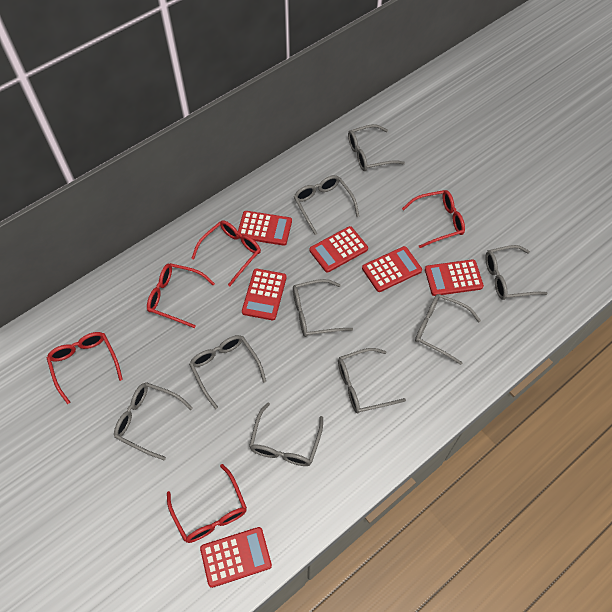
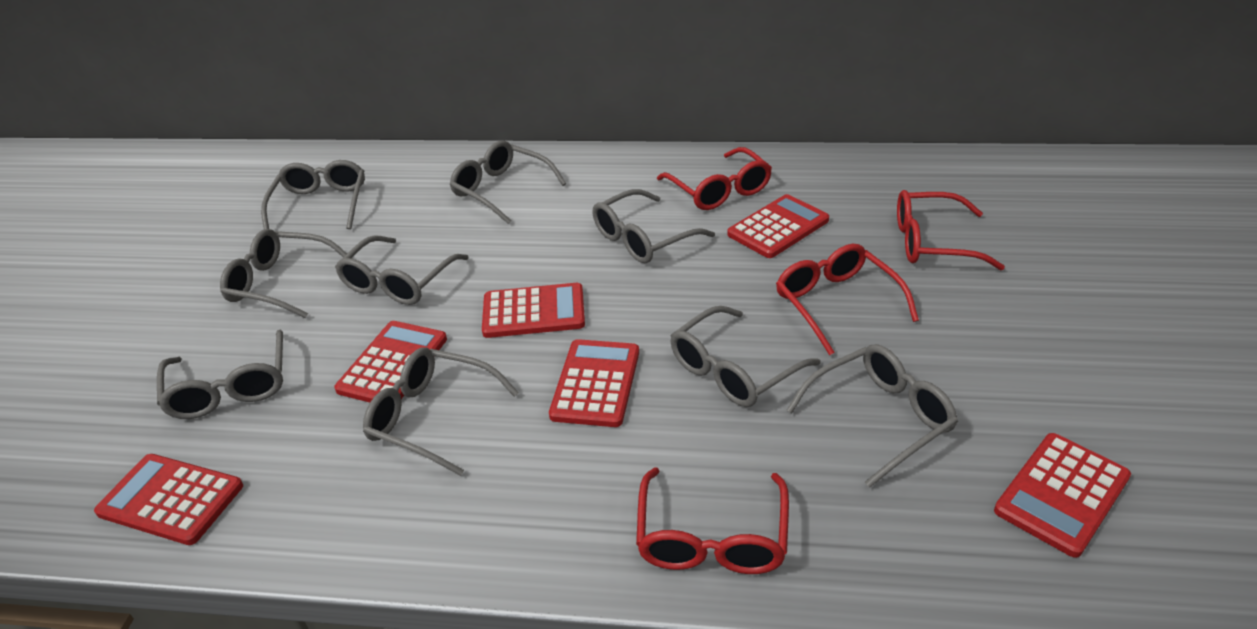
red glasses: 5 -> 4

